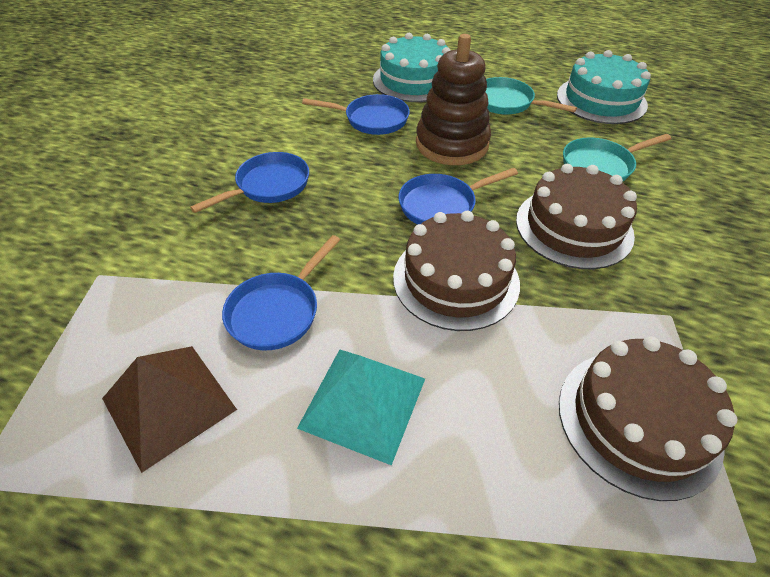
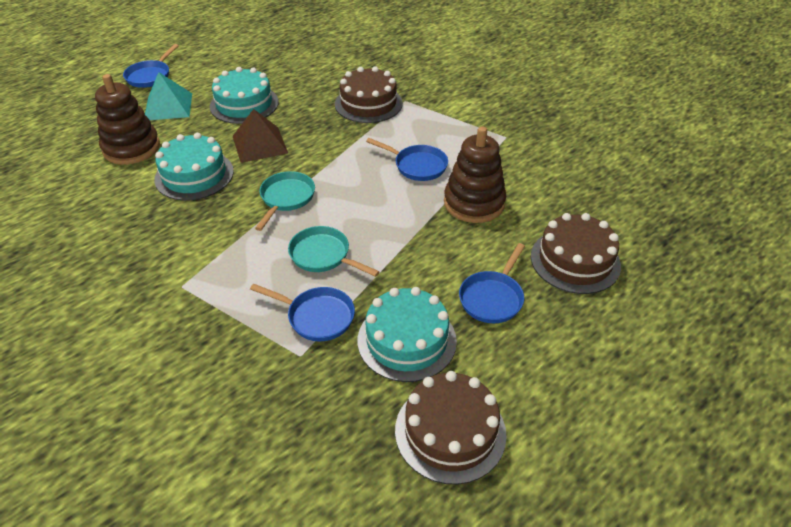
brown stacking toy: 1 -> 2
turquoise cake: 2 -> 3

